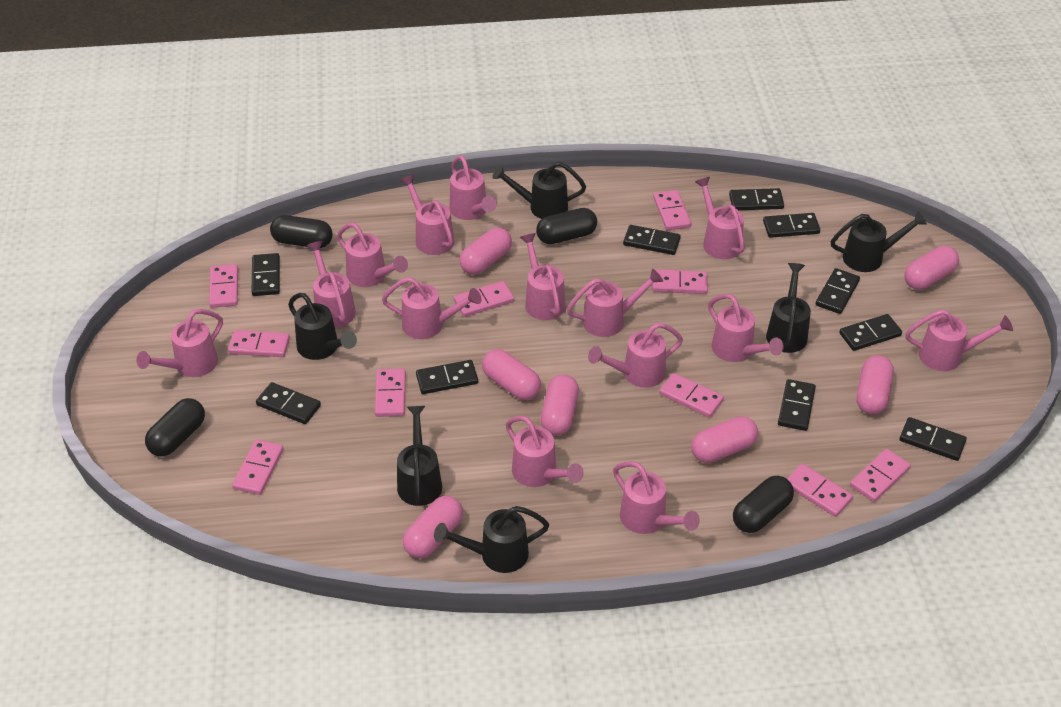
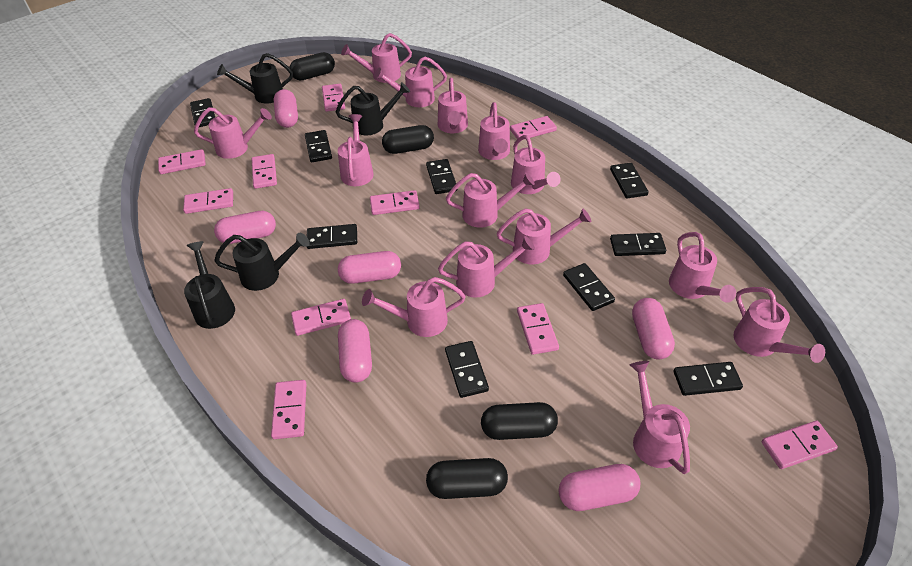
black domino: 10 -> 9
black watering can: 6 -> 4
pink capsule: 7 -> 6

